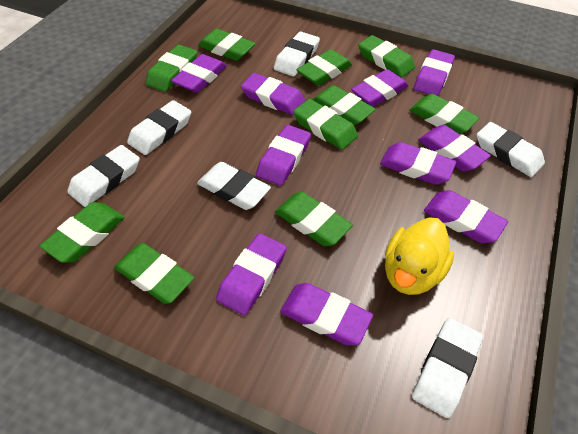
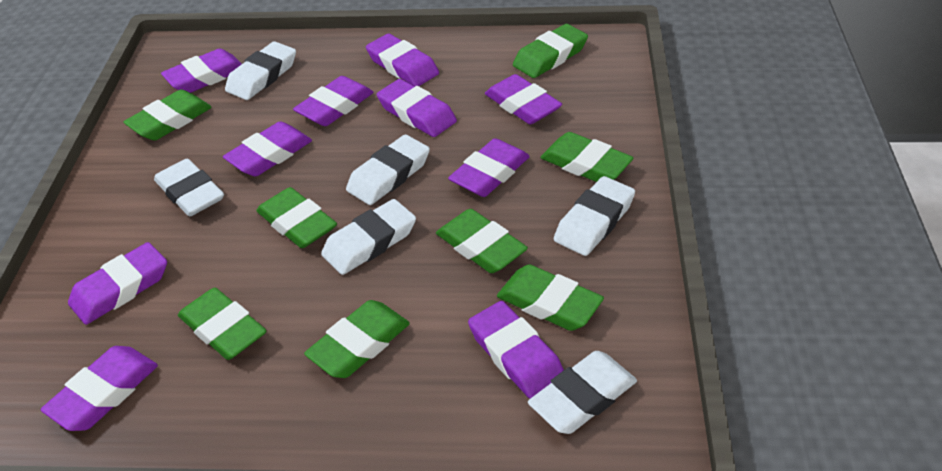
green eraser: 10 -> 8
yellow duck: 1 -> 0

